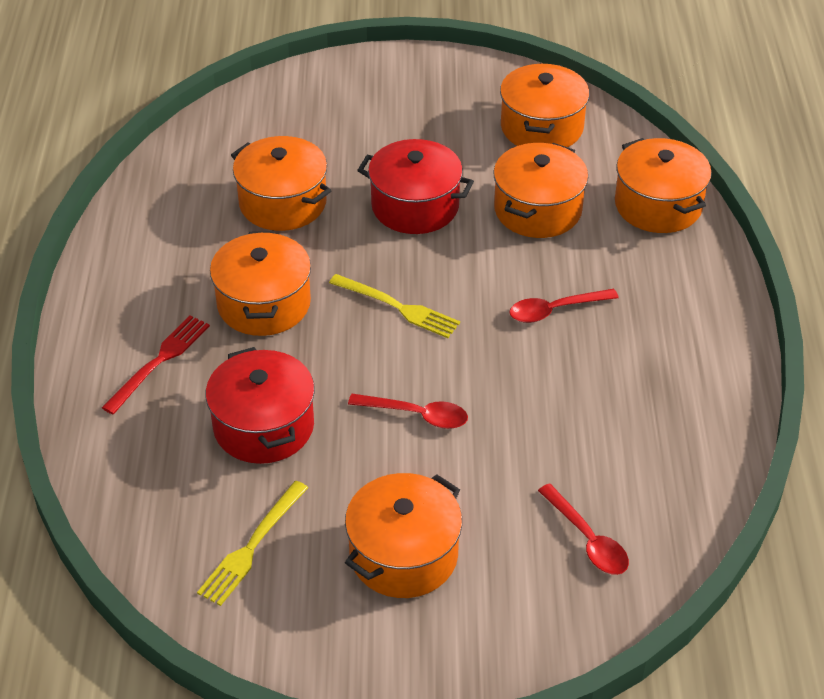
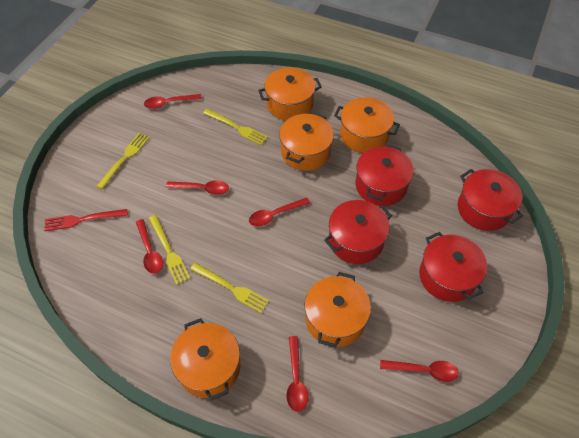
orange pot: 6 -> 5
red pot: 2 -> 4
red spoon: 3 -> 6
yellow fork: 2 -> 4

